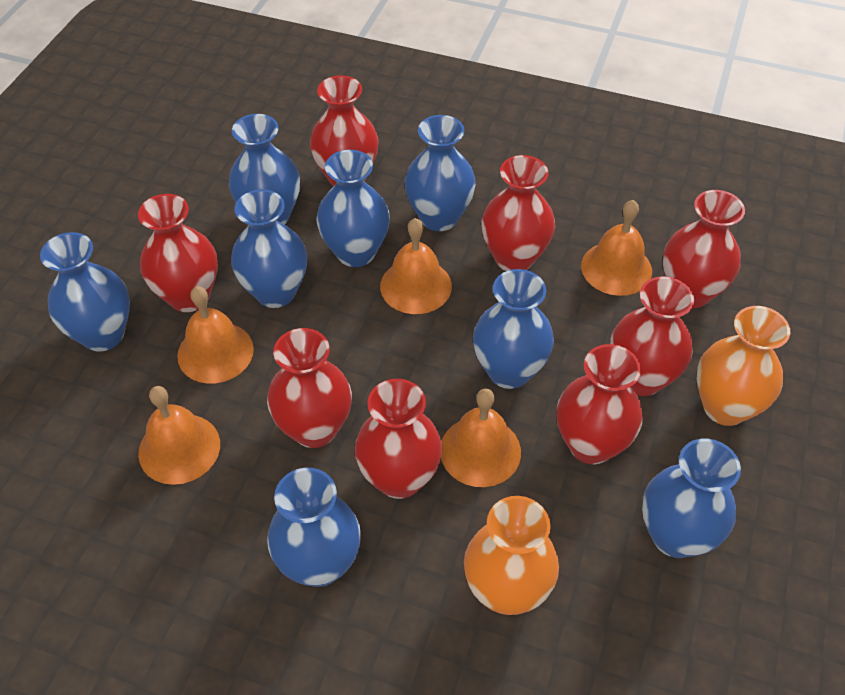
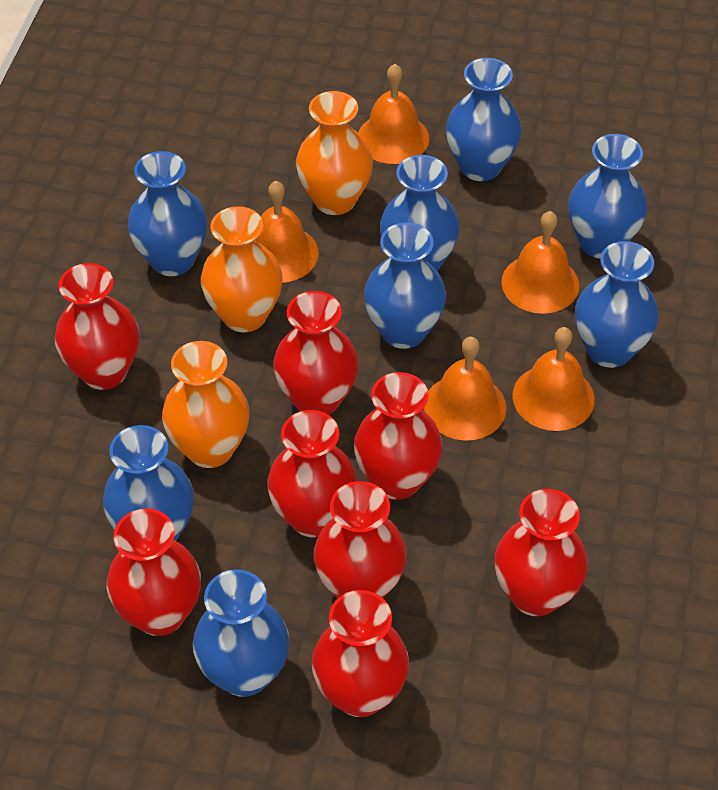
orange vase: 2 -> 3

